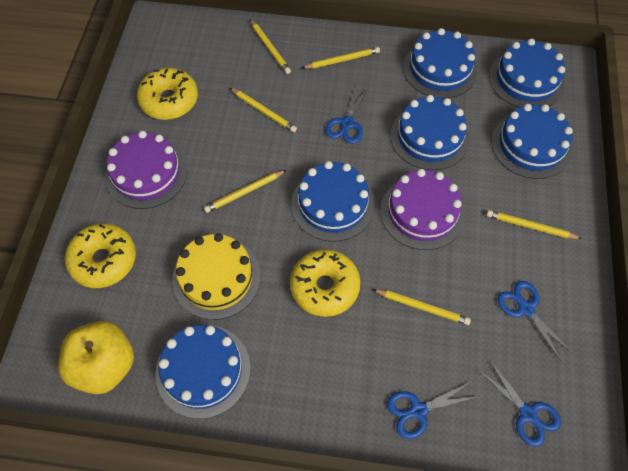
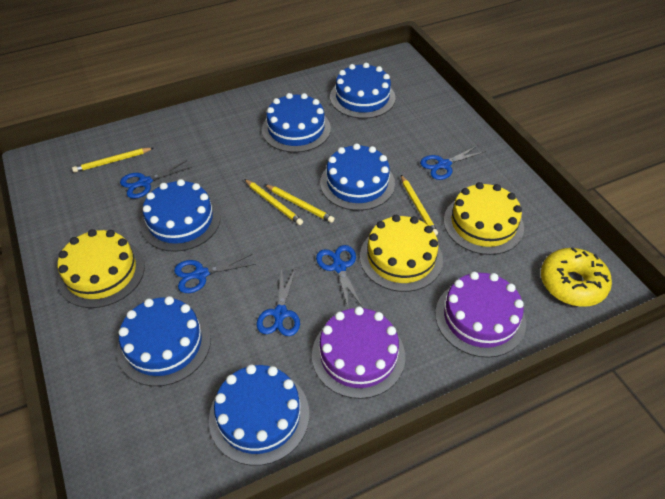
blue scissors: 4 -> 5
yellow apple: 1 -> 0
yellow cake: 1 -> 3
yellow donut: 3 -> 1
yellow pencil: 6 -> 4

